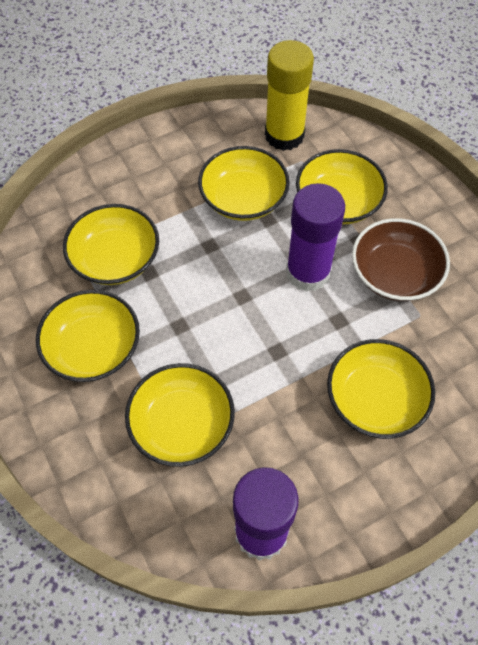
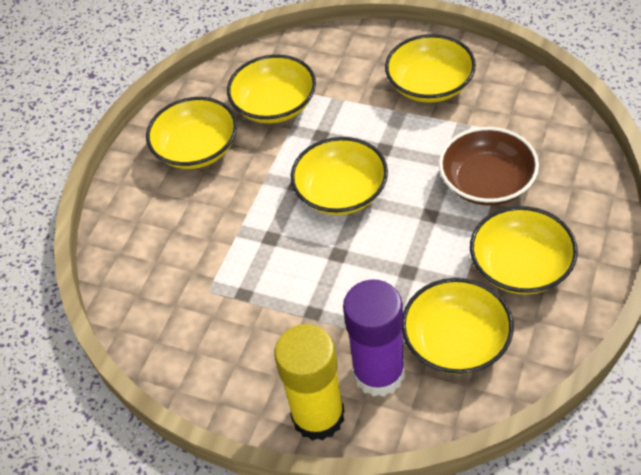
purple glue stick: 2 -> 1

